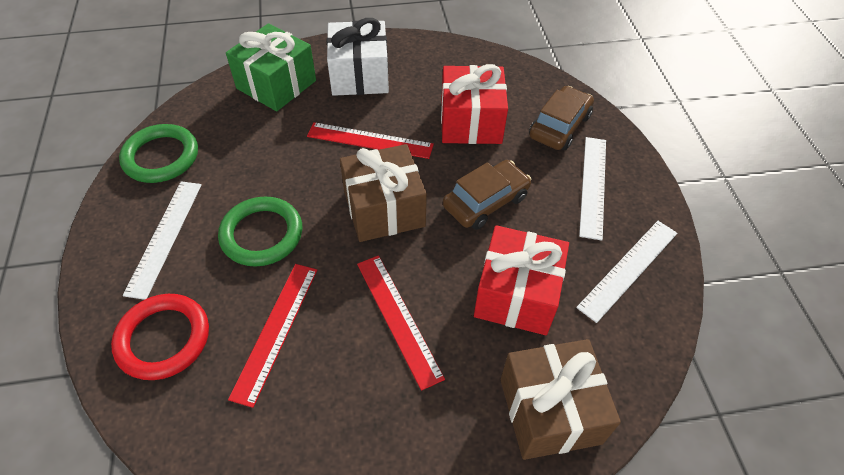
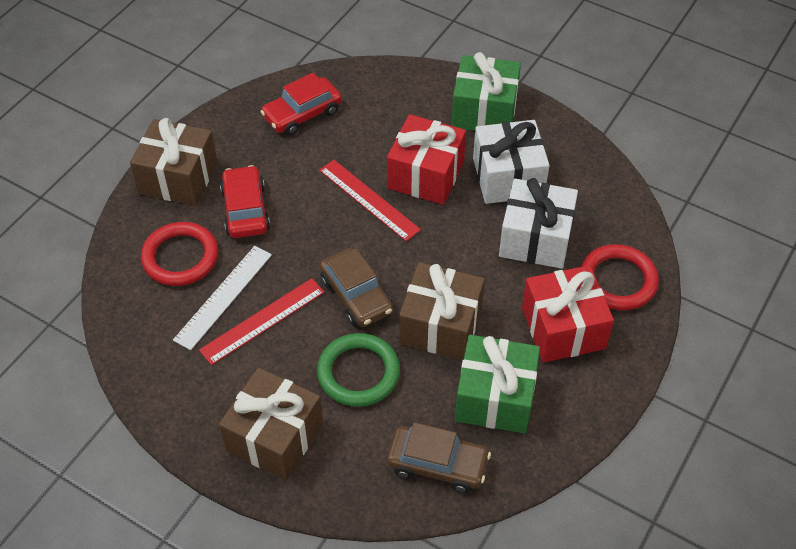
brown gift: 2 -> 3
green gift: 1 -> 2
green ring: 2 -> 1
red car: 0 -> 2
red ring: 1 -> 2
red ruler: 3 -> 2
white gift: 1 -> 2
white ruler: 3 -> 1

